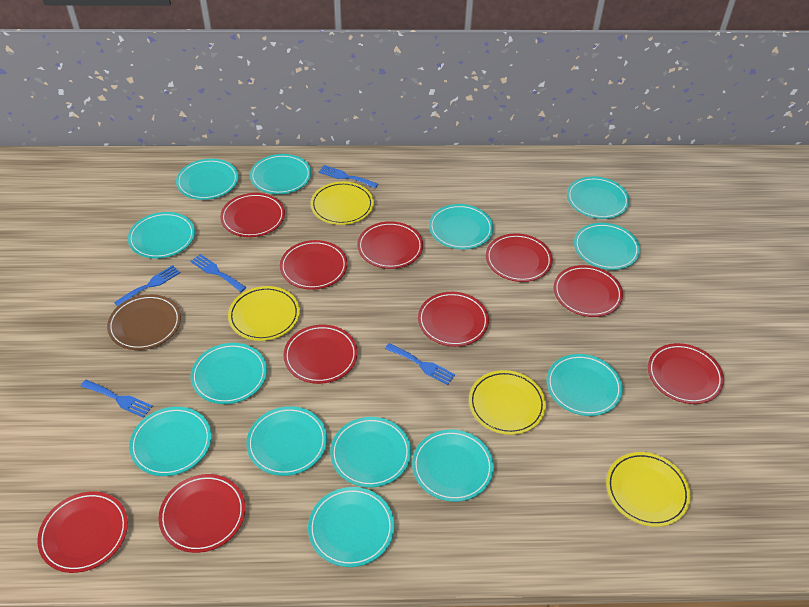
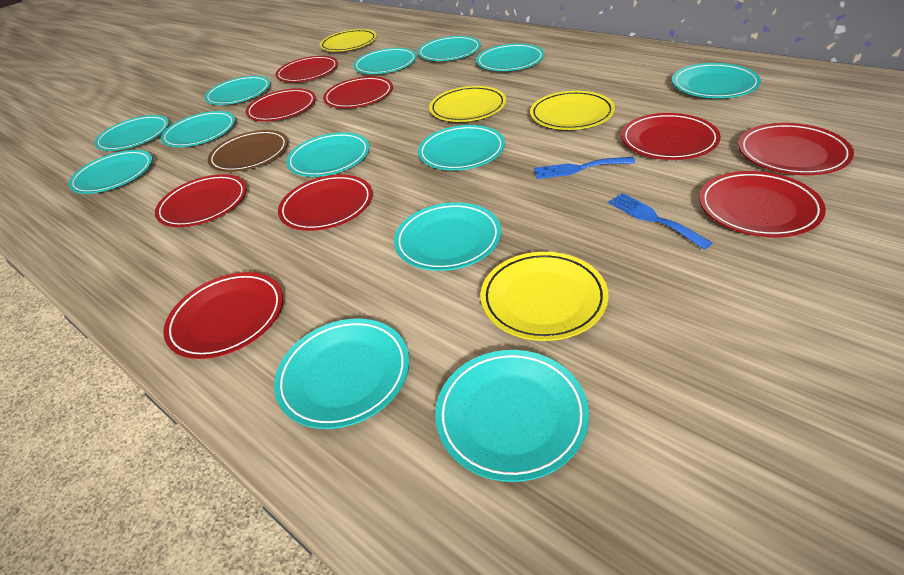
blue fork: 5 -> 2
red plate: 10 -> 9

